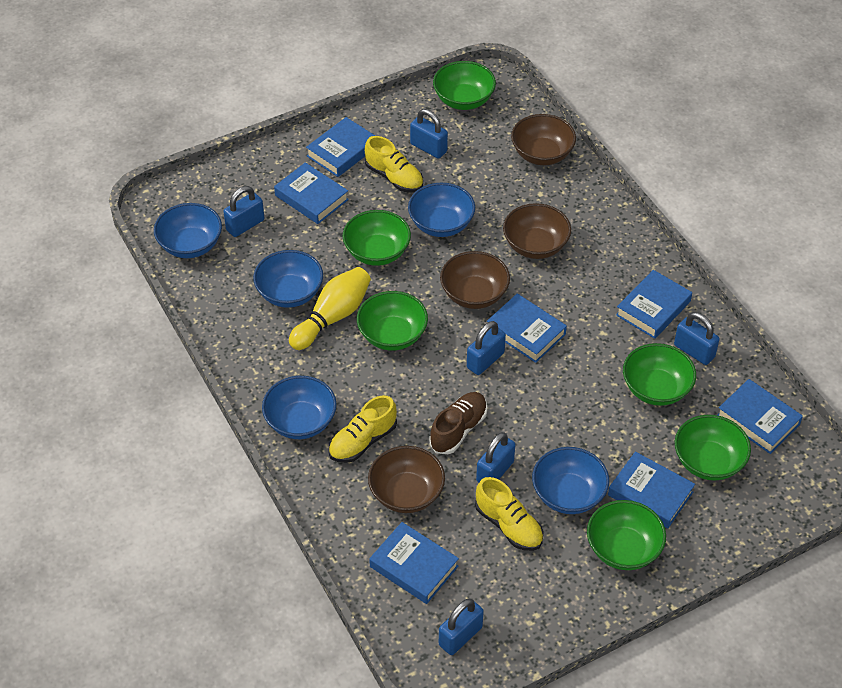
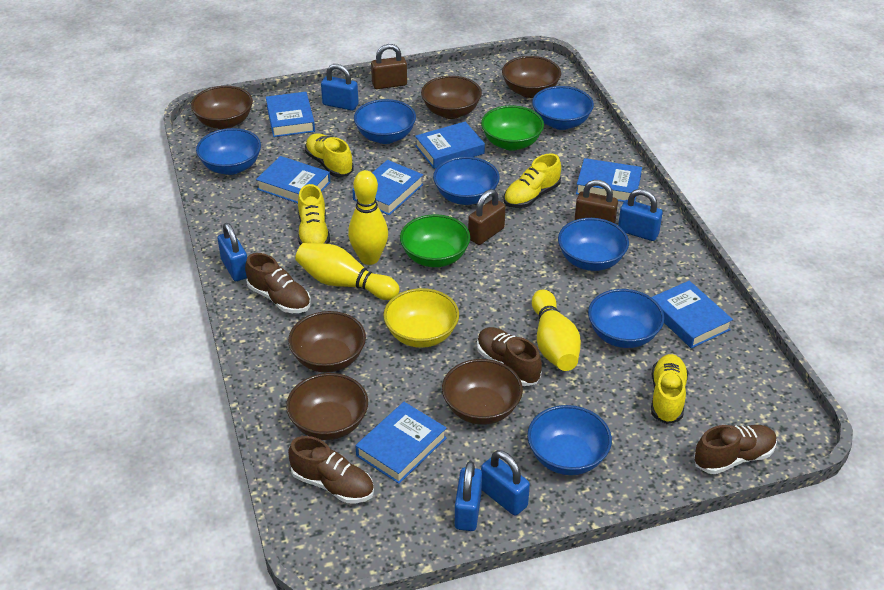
blue bowl: 5 -> 7
blue padlock: 6 -> 5
brown bowl: 4 -> 6
brown padlock: 0 -> 3
brown shoe: 1 -> 4
green bowl: 6 -> 2
yellow bowl: 0 -> 1
yellow bowling pin: 1 -> 3
yellow shoe: 3 -> 4

